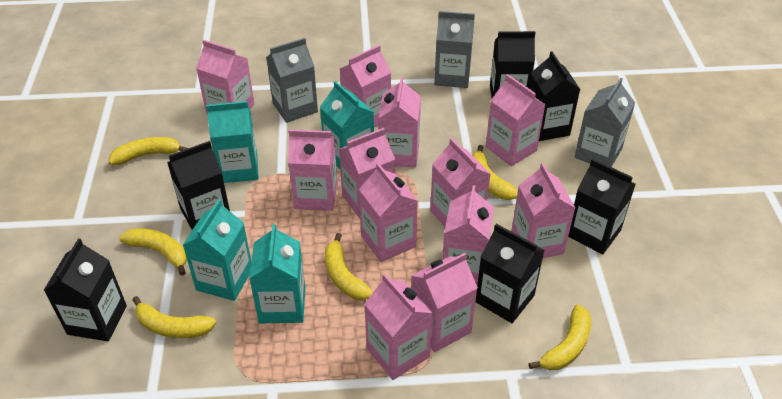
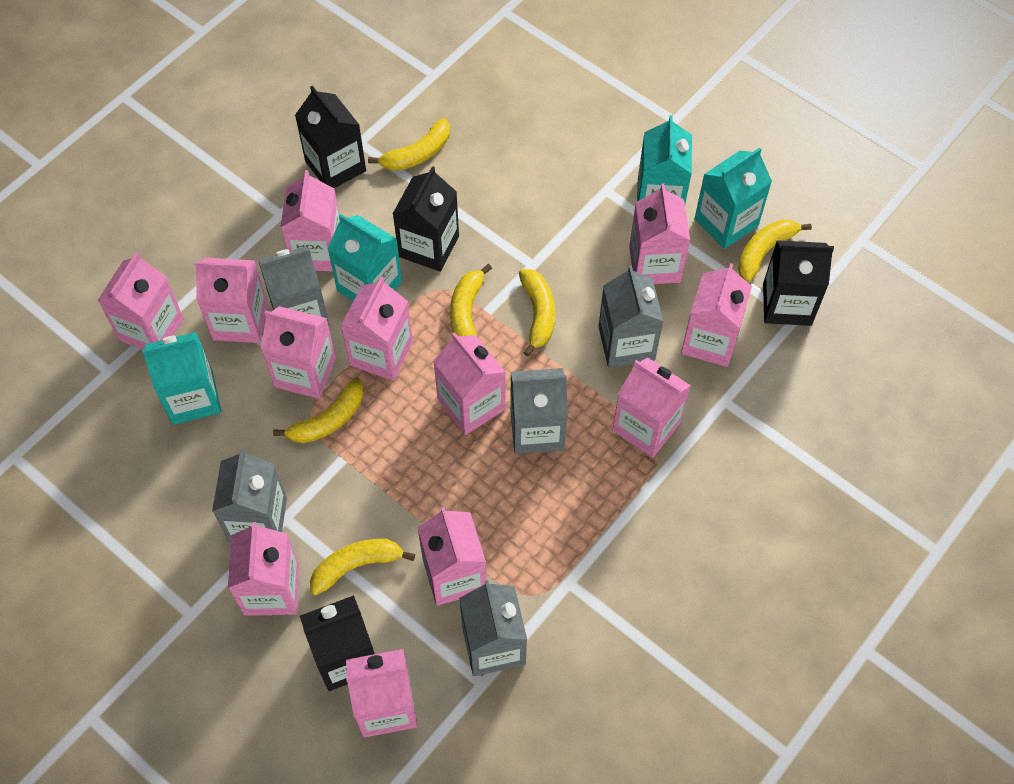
black carton: 6 -> 4
grey carton: 3 -> 5

